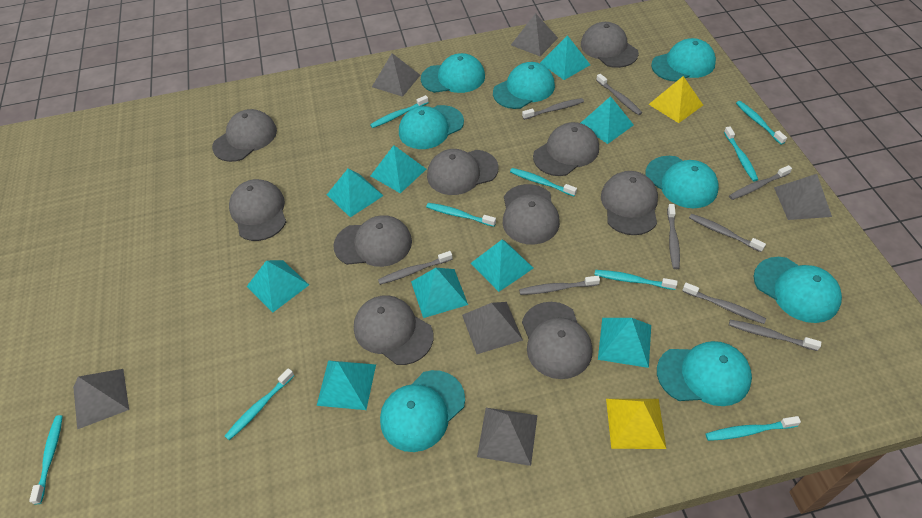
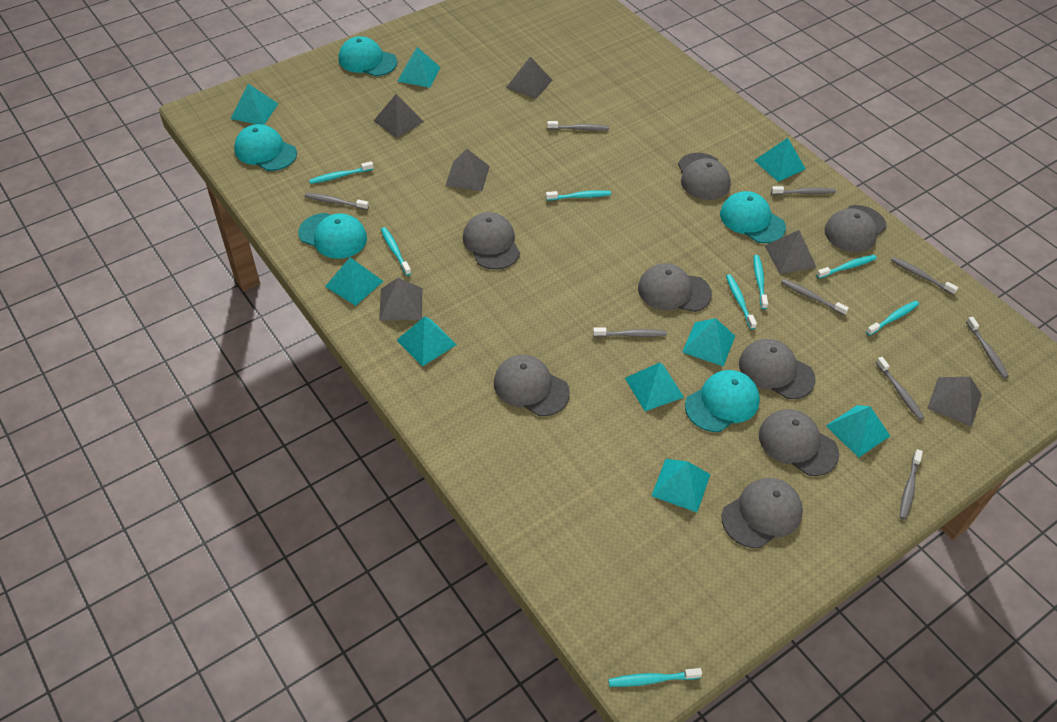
grey cap: 10 -> 8
turquoise cap: 8 -> 5
turquoise toothbrush: 9 -> 8
yellow pyramid: 2 -> 0

